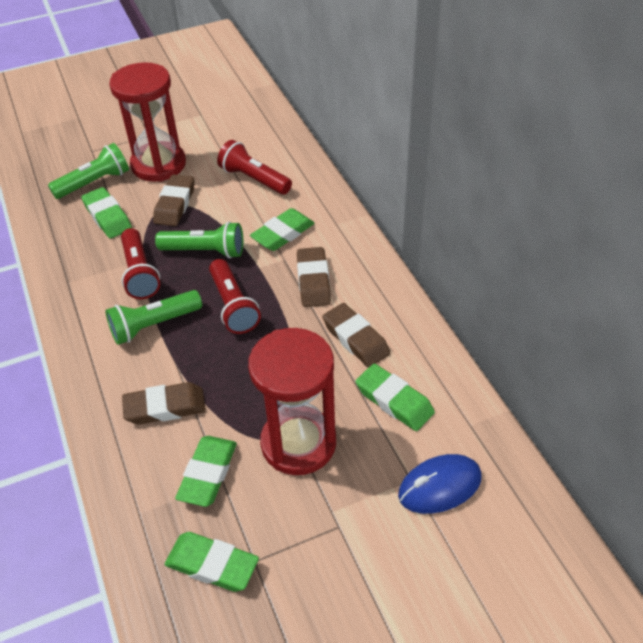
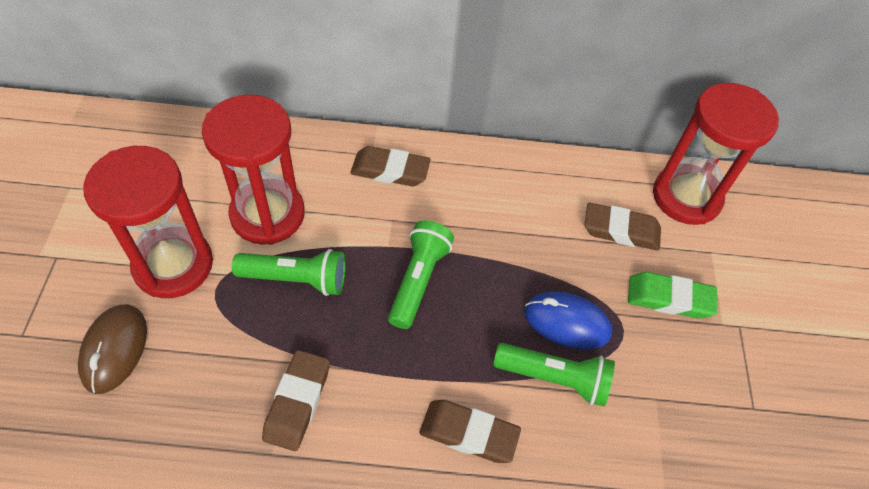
brown mouse: 0 -> 1
green eraser: 5 -> 1
red flashlight: 3 -> 0
red hourglass: 2 -> 3

